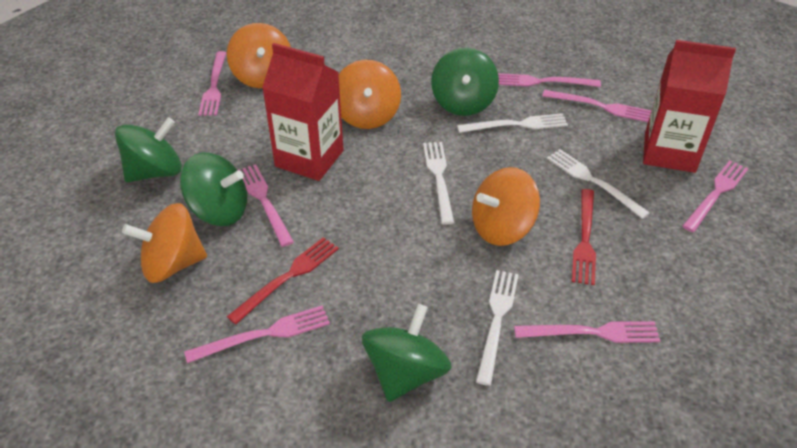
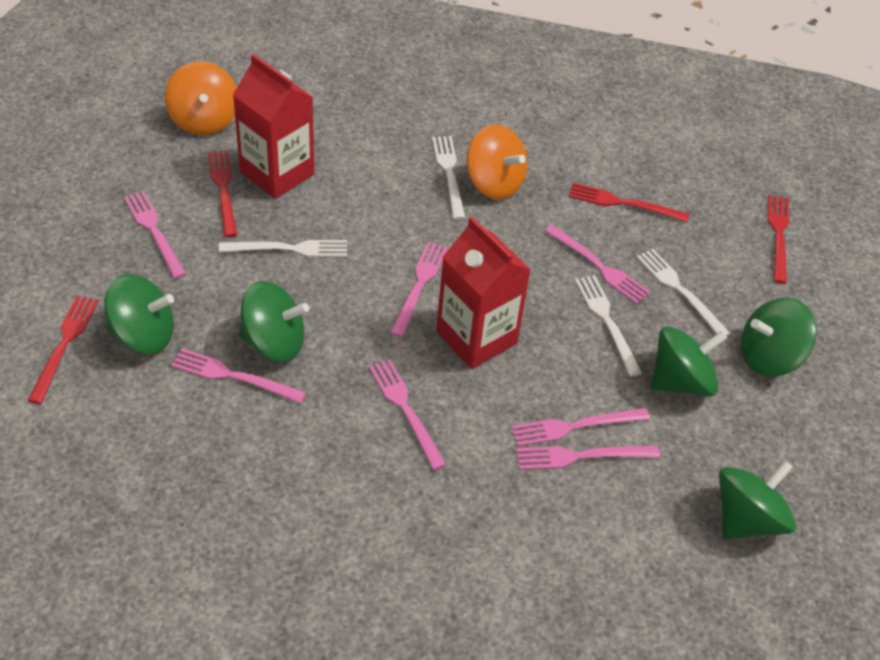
green spinning top: 4 -> 5
orange spinning top: 4 -> 2
red fork: 2 -> 4

